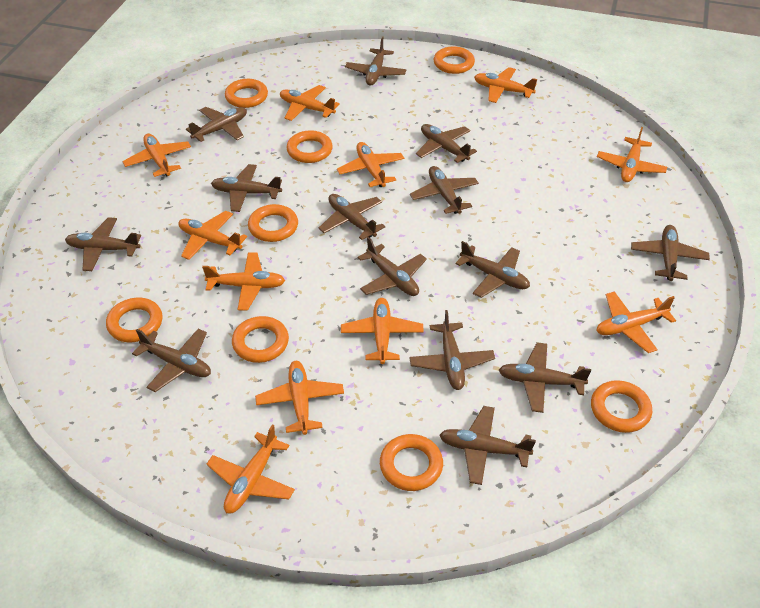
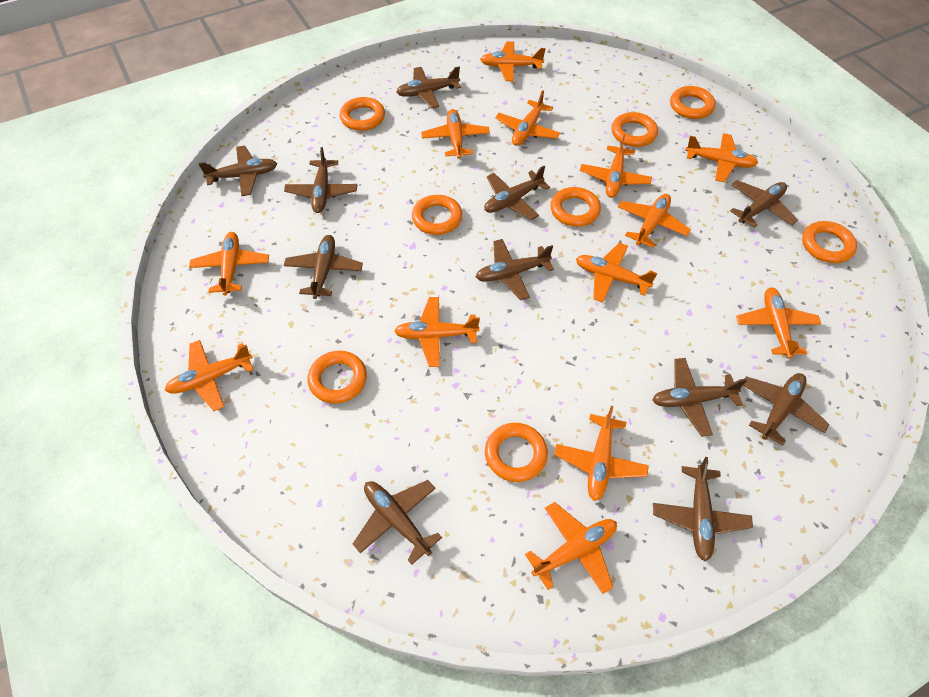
brown plane: 14 -> 11
orange plane: 11 -> 13

